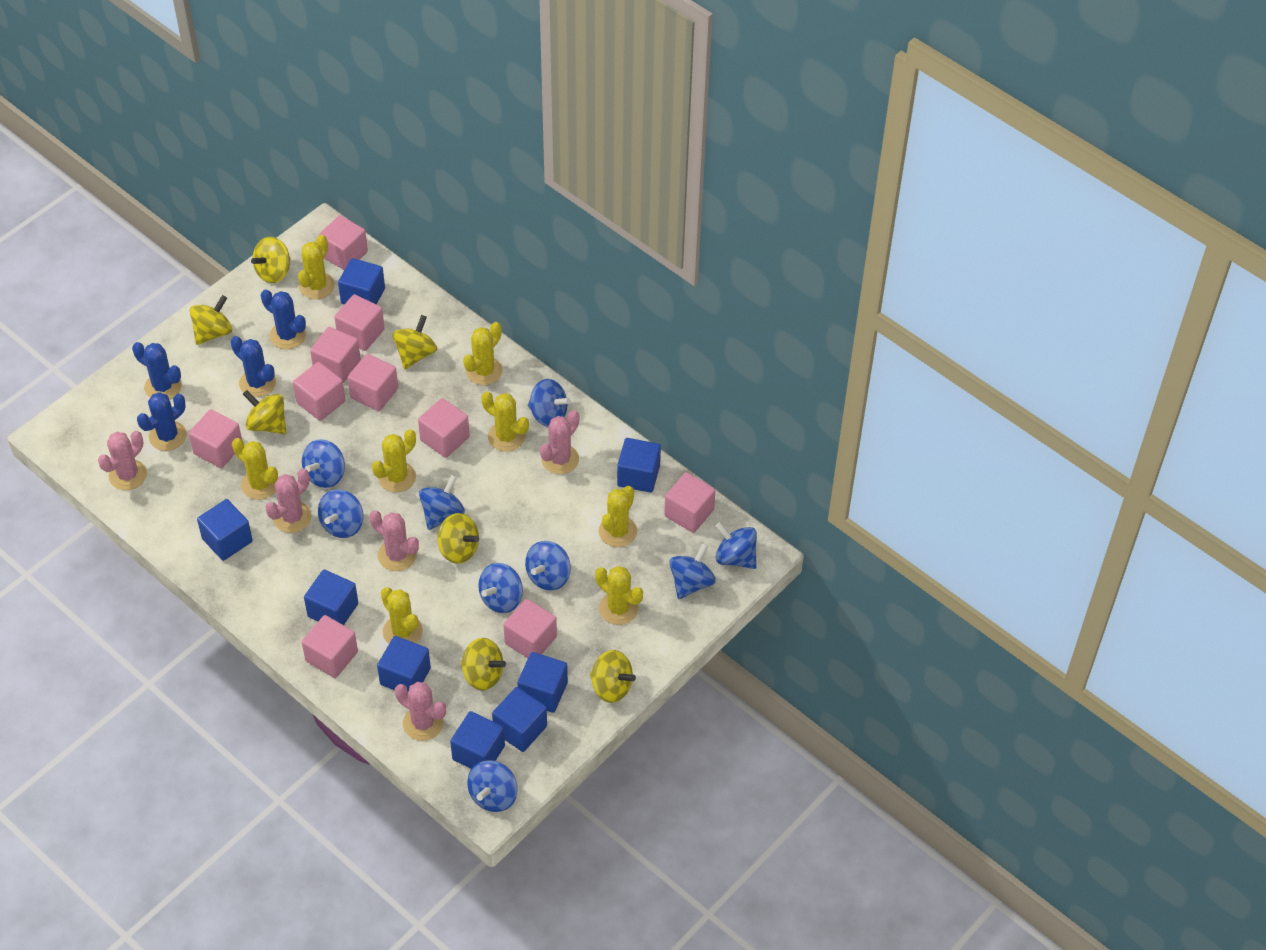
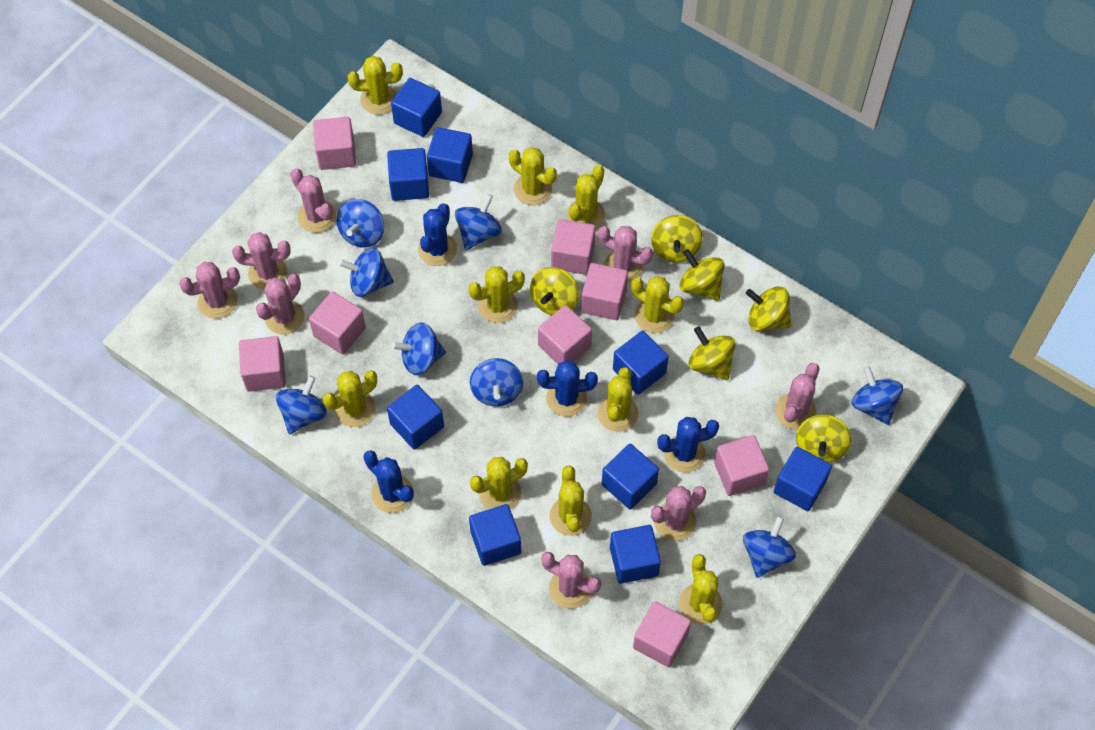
blue cube: 8 -> 9
blue spinning top: 9 -> 8
pink cactus: 5 -> 8
pink cube: 10 -> 8
yellow cactus: 8 -> 10
yellow spinning top: 7 -> 6

